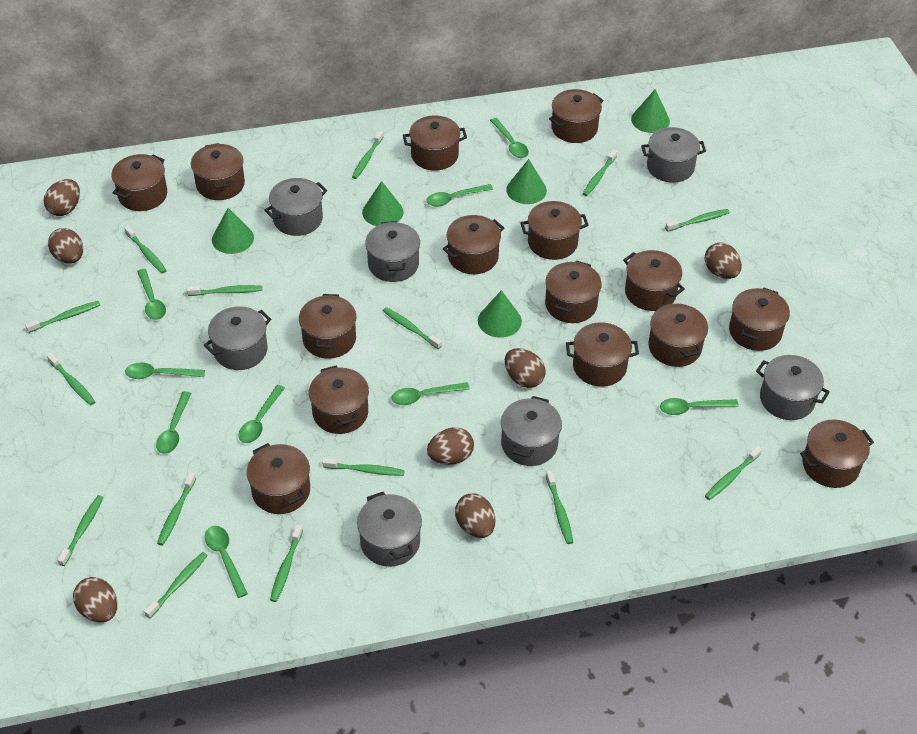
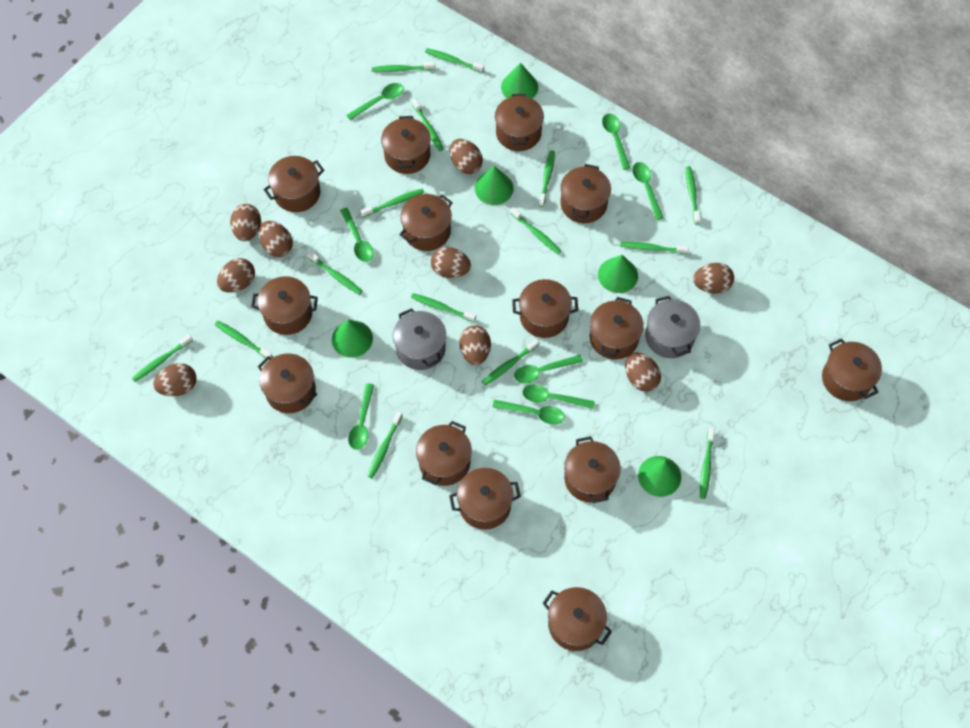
brown egg: 7 -> 9
brown pot: 15 -> 14
green spoon: 9 -> 8
grey pot: 7 -> 2

